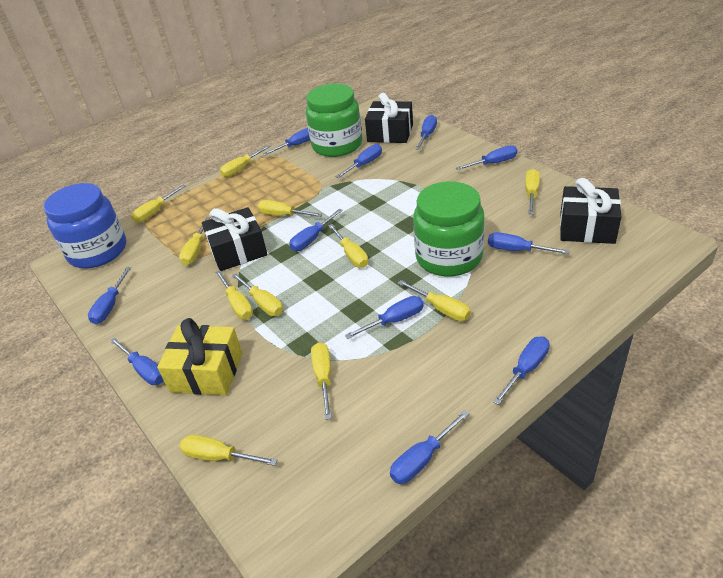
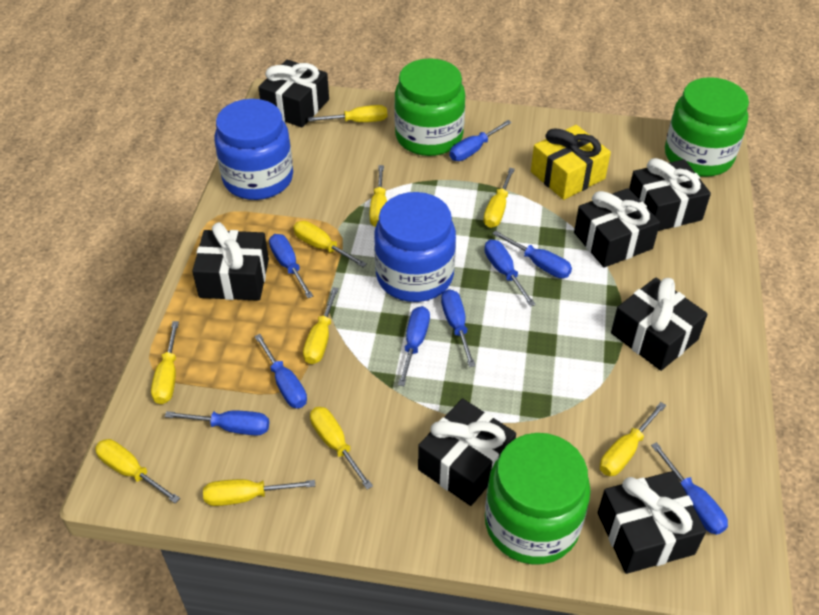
black gift: 3 -> 7
blue jar: 1 -> 2
blue screwdriver: 11 -> 9
green jar: 2 -> 3
yellow screwdriver: 11 -> 10

